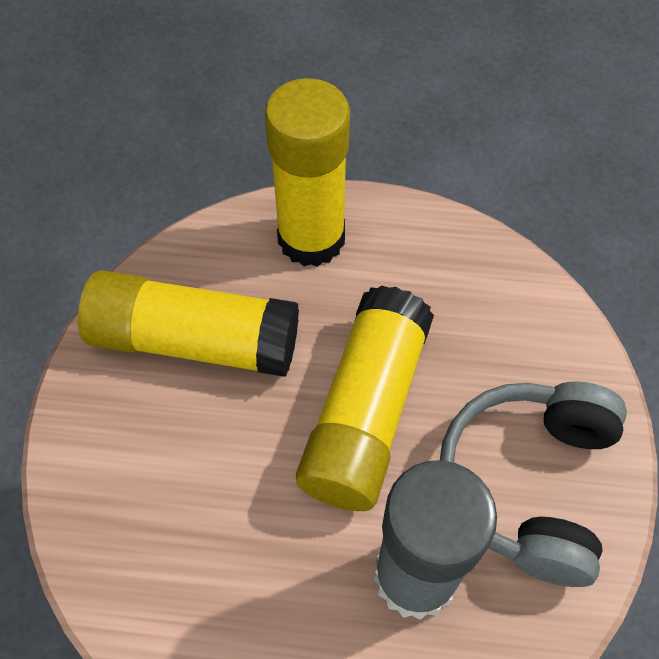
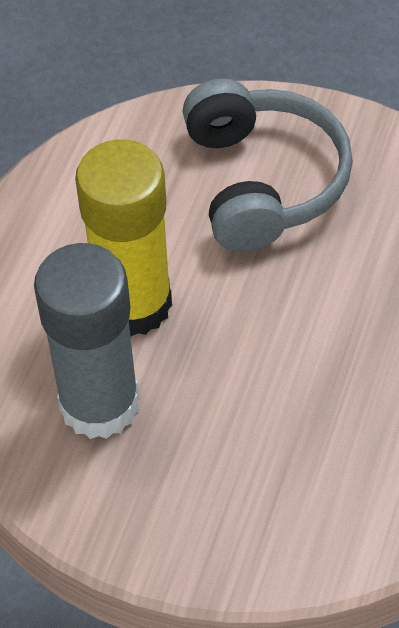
yellow glue stick: 3 -> 1

